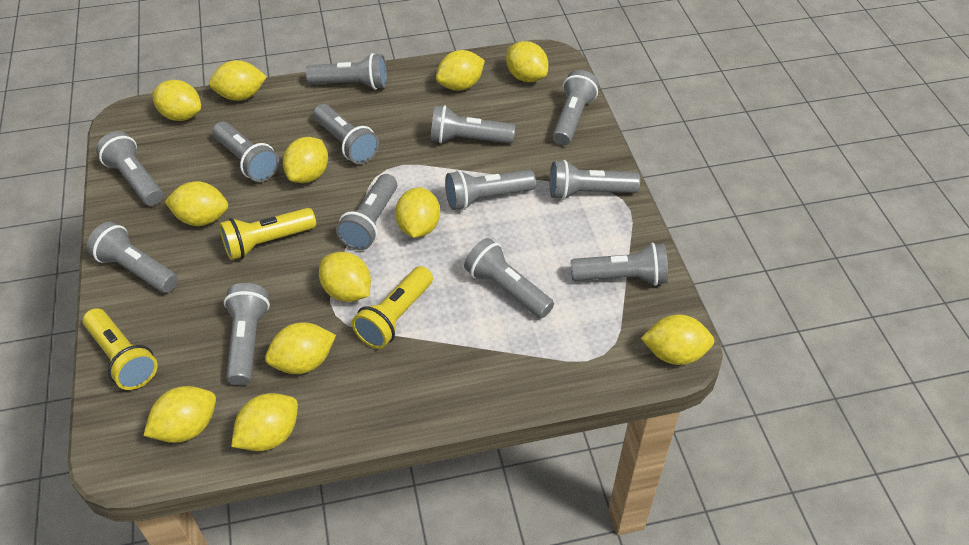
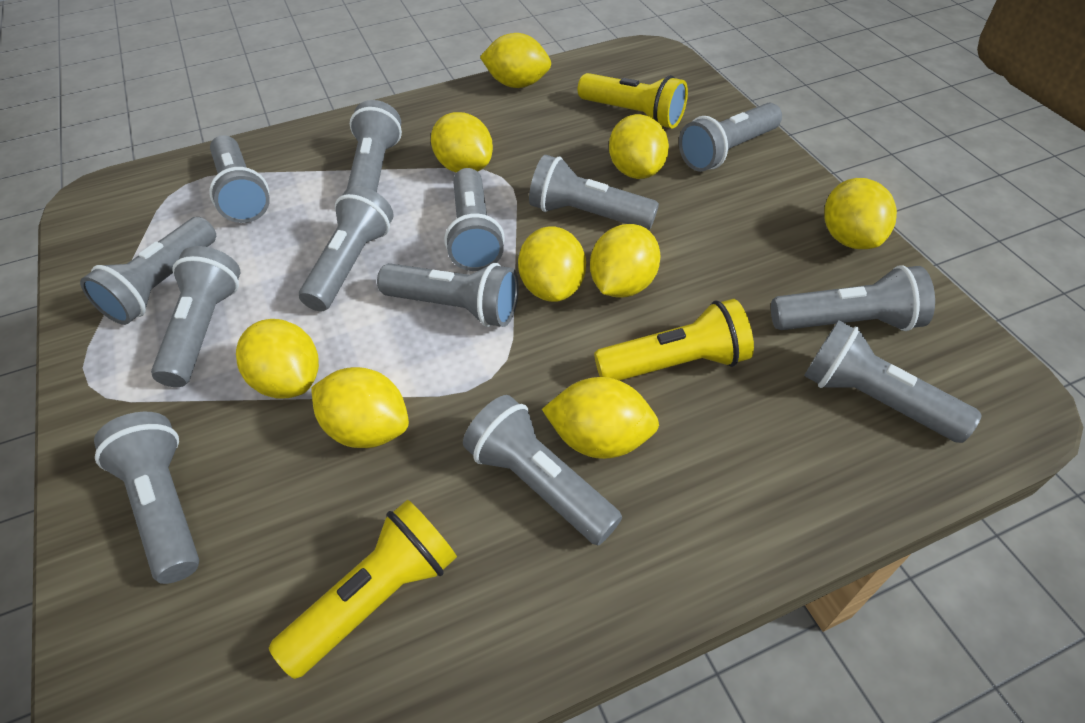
yellow lemon: 12 -> 9

